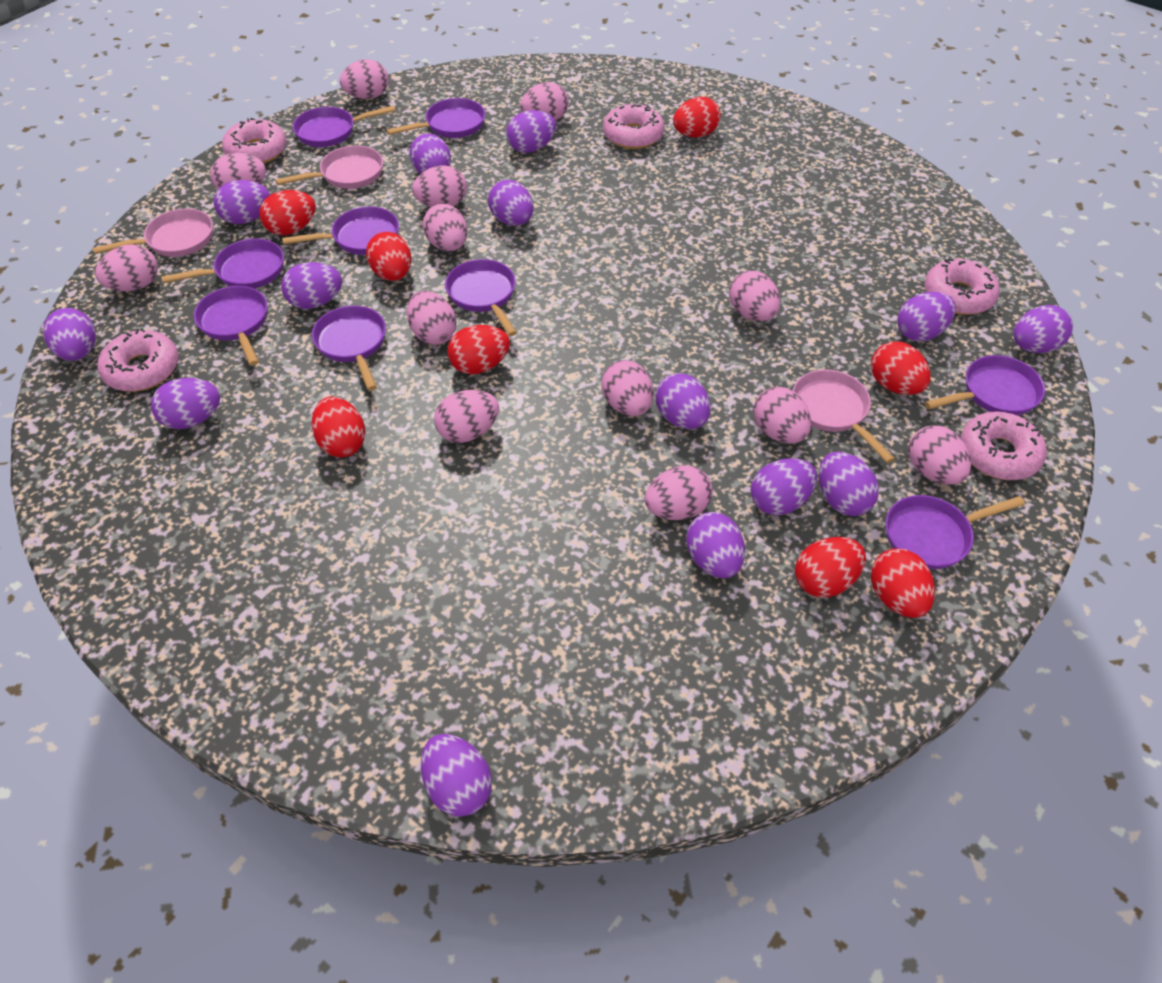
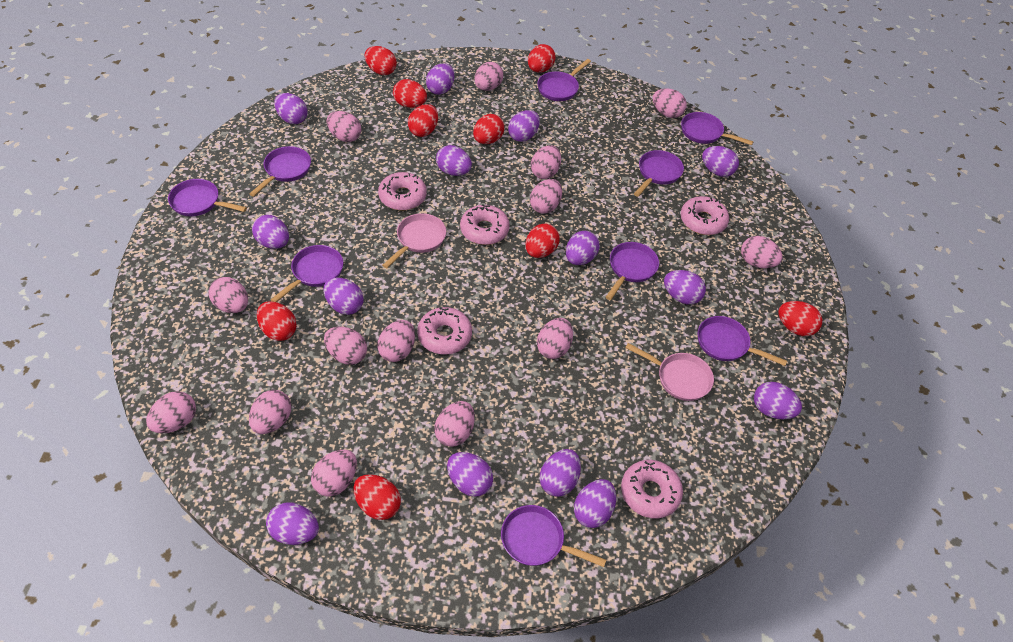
pink egg: 13 -> 14
pink pan: 3 -> 2
red egg: 8 -> 9

